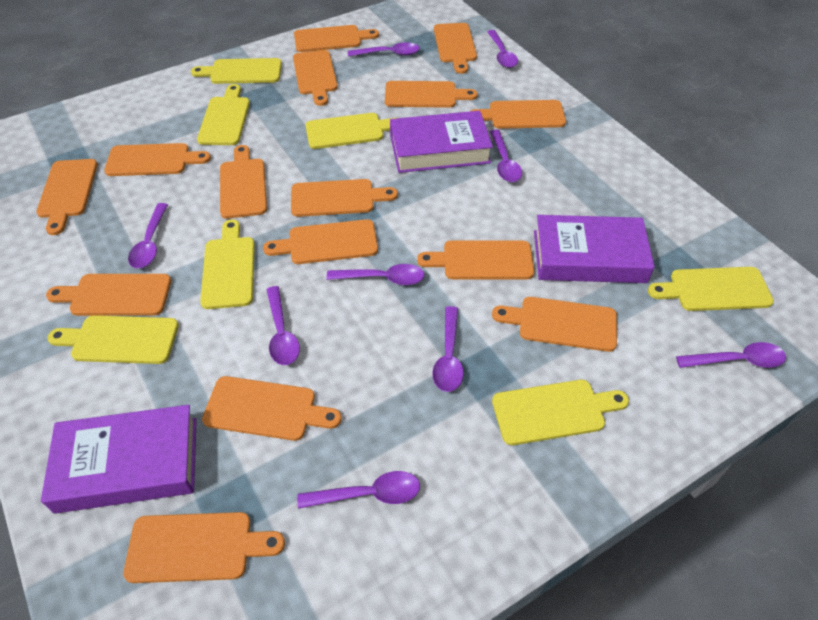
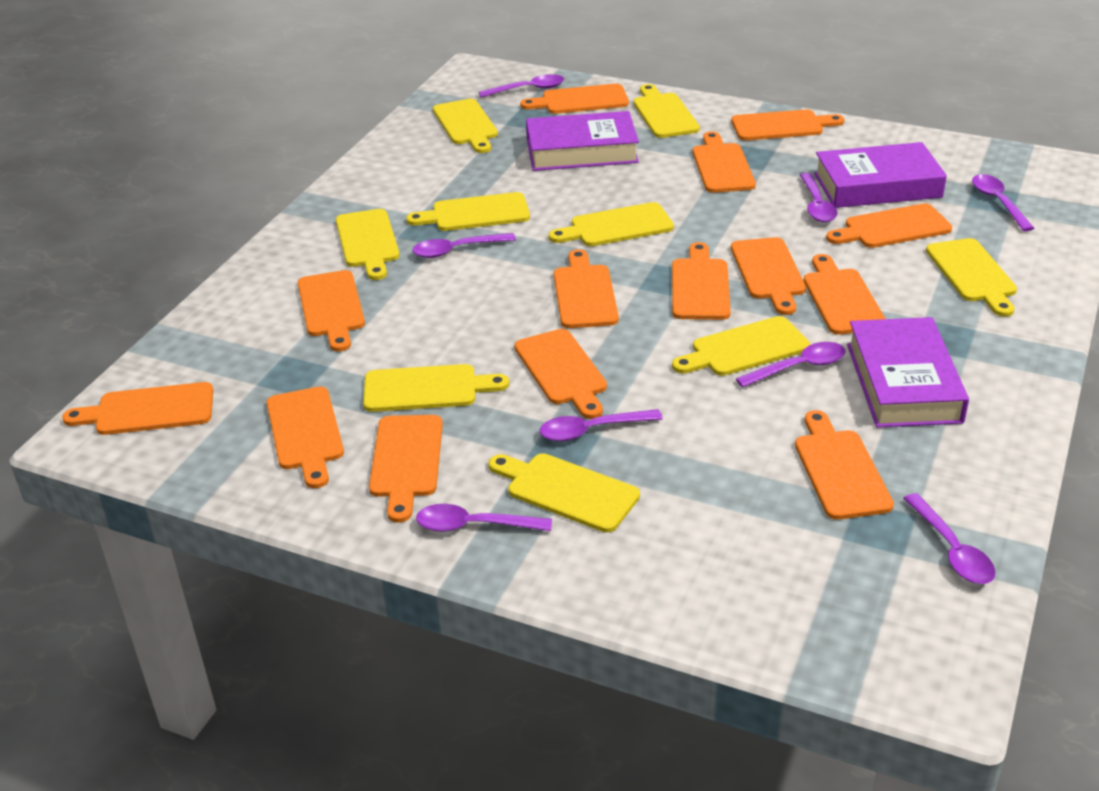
orange cutting board: 15 -> 14
purple spoon: 9 -> 8
yellow cutting board: 7 -> 9

